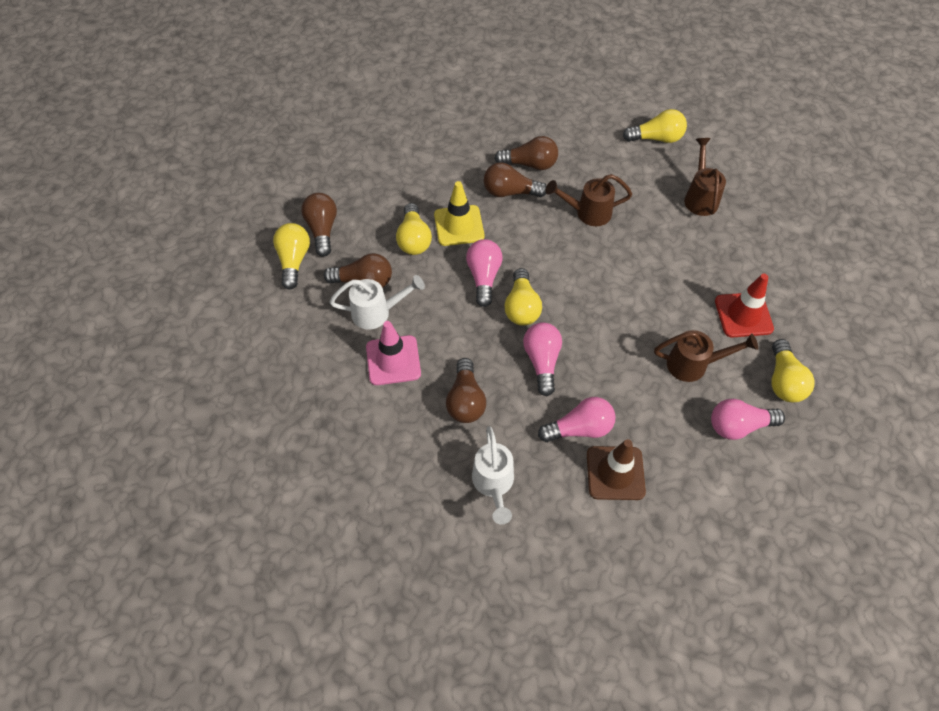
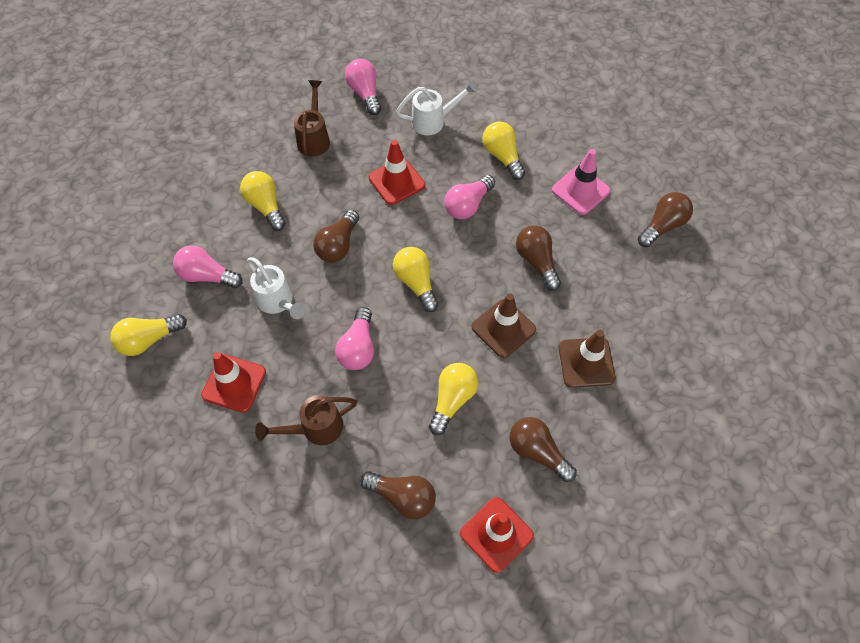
brown traffic cone: 1 -> 2
brown watering can: 3 -> 2
red traffic cone: 1 -> 3
yellow traffic cone: 1 -> 0

